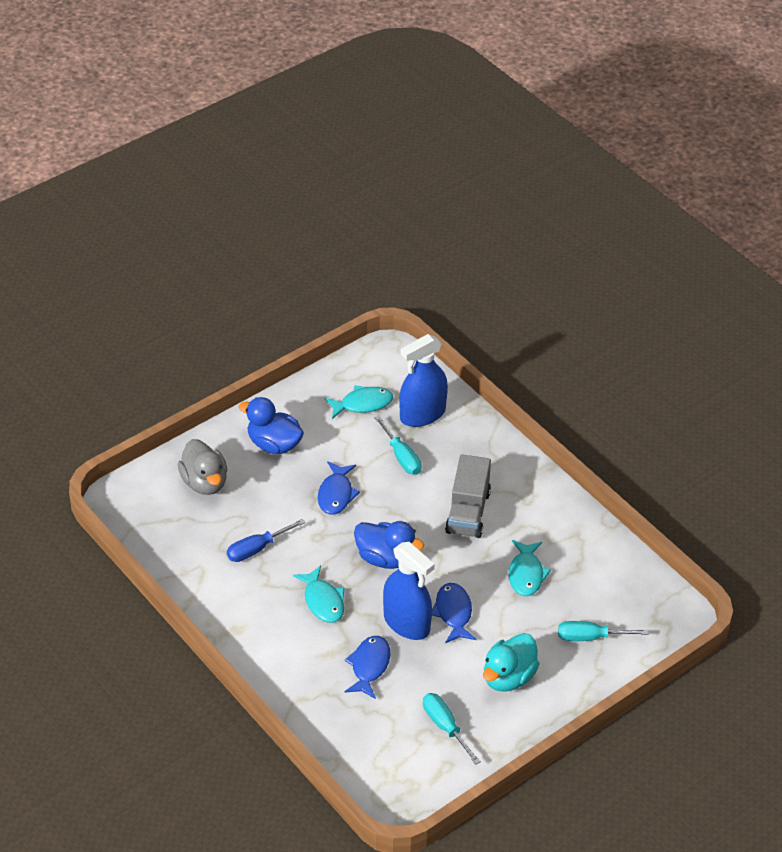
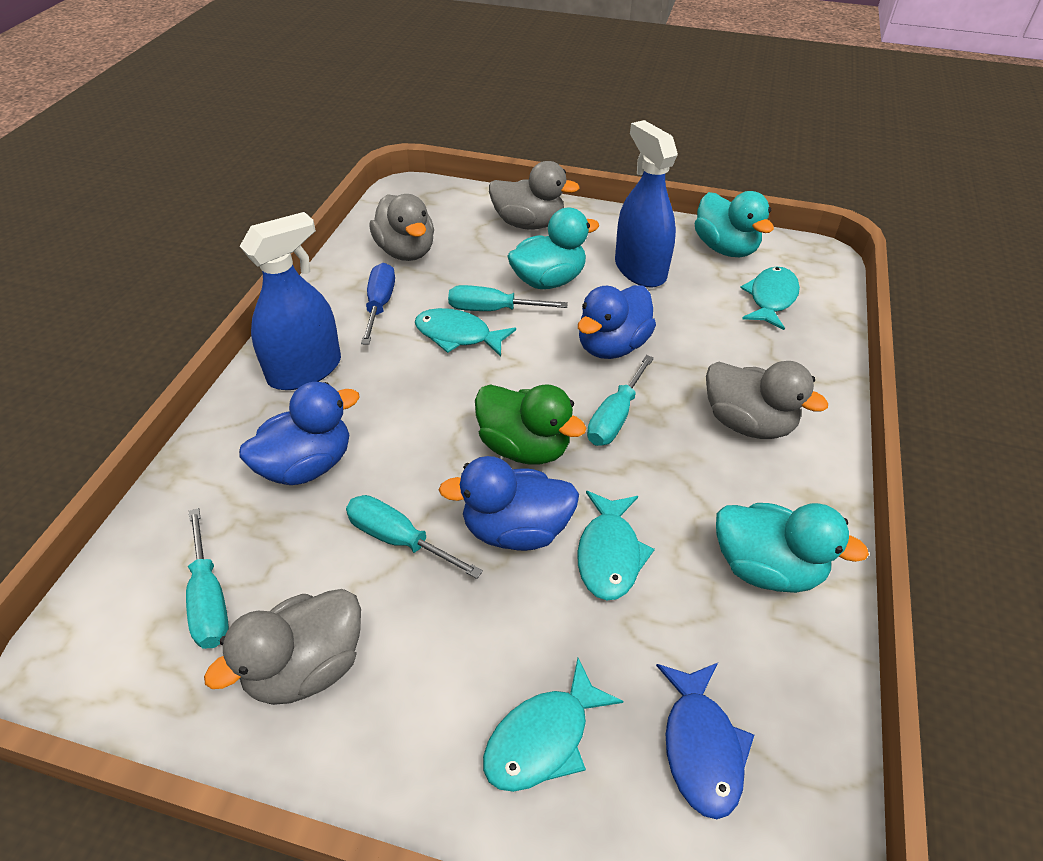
blue duck: 2 -> 3
blue fish: 3 -> 1
green duck: 0 -> 1
grey duck: 1 -> 4
grey truck: 1 -> 0
turquoise duck: 1 -> 3
turquoise fish: 3 -> 4
turquoise screwdriver: 3 -> 4

